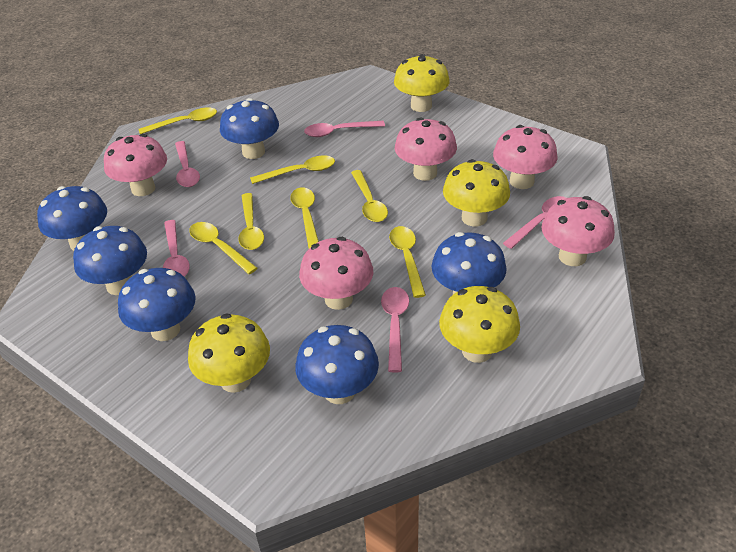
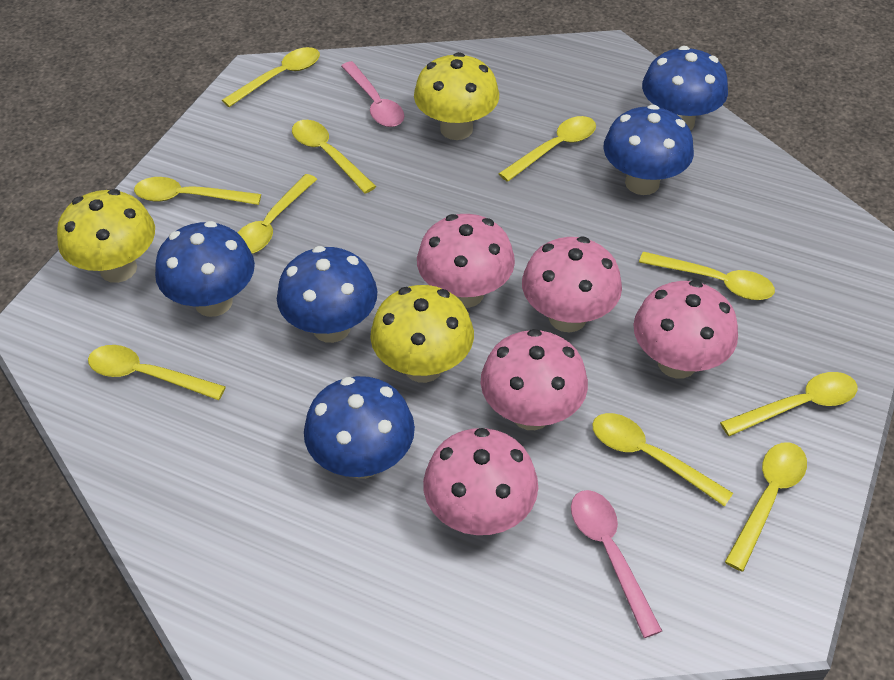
blue mushroom: 6 -> 5
pink spoon: 5 -> 2
yellow mushroom: 4 -> 3
yellow spoon: 7 -> 10

